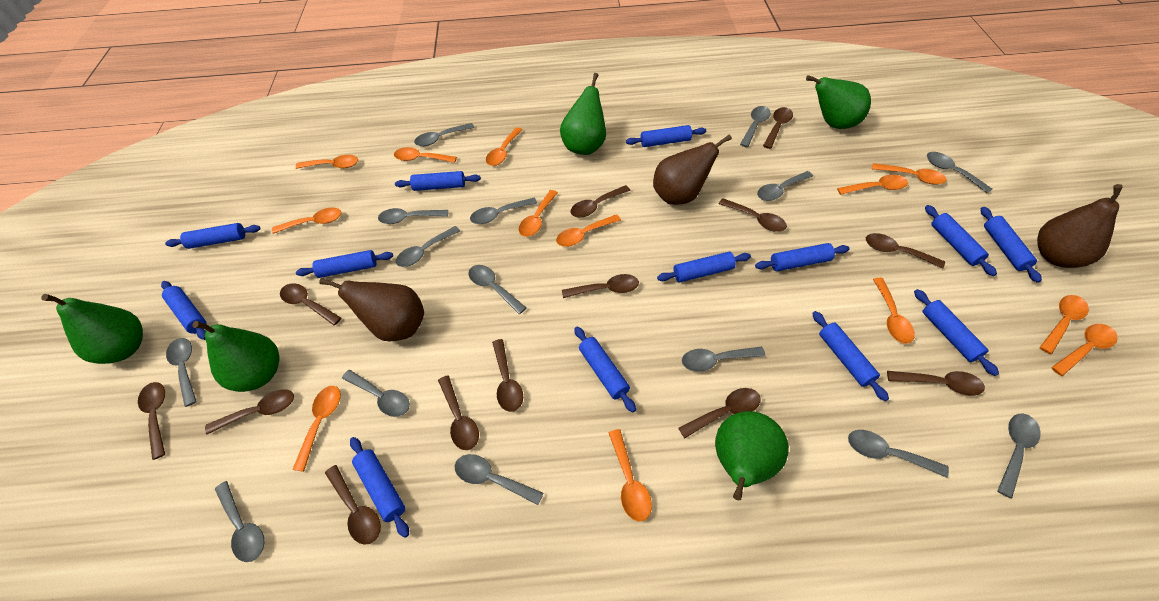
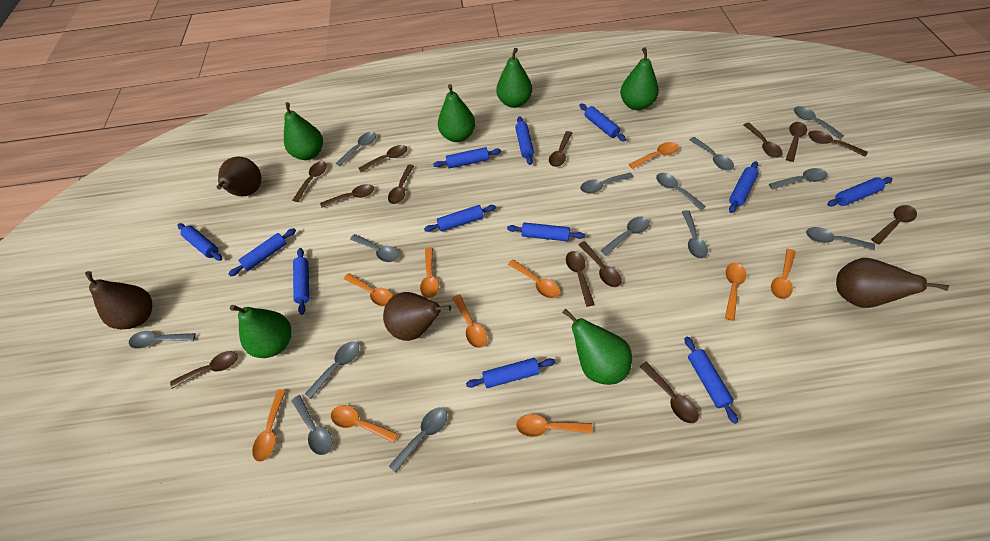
blue rolling pin: 13 -> 12
brown pear: 3 -> 4
green pear: 5 -> 6
grey spoon: 15 -> 14
orange spoon: 13 -> 10

